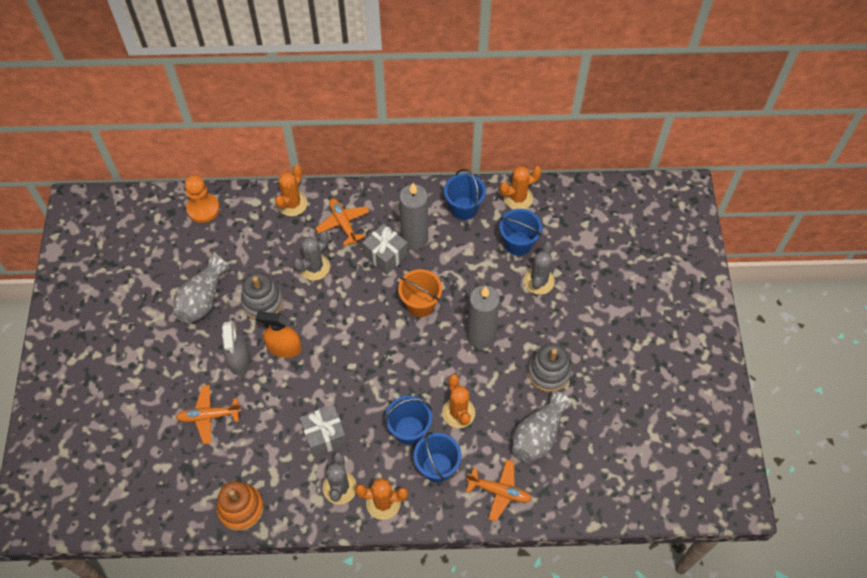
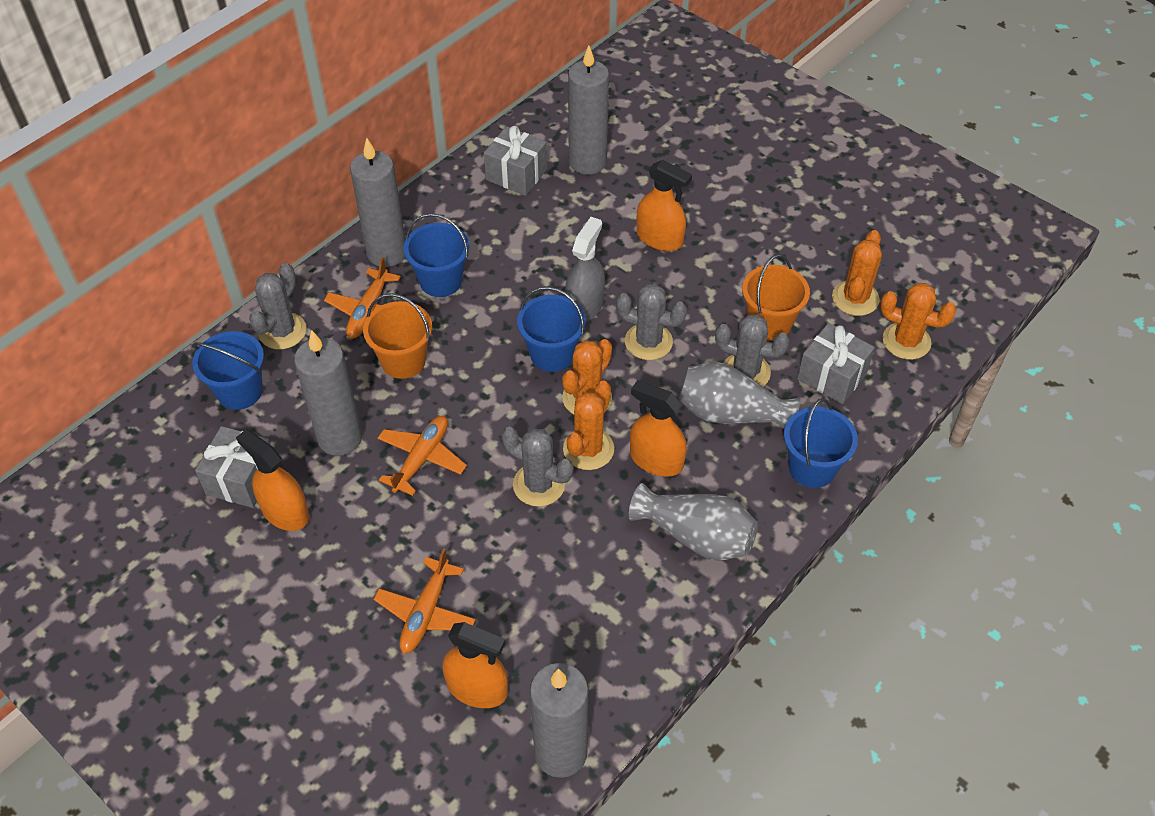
grey cactus: 3 -> 4
grey candle: 2 -> 4
grey gift: 2 -> 3
grey stacking toy: 2 -> 0
orange bucket: 1 -> 2
orange pawn: 1 -> 0
orange spray bottle: 1 -> 4
orange stacking toy: 1 -> 0

